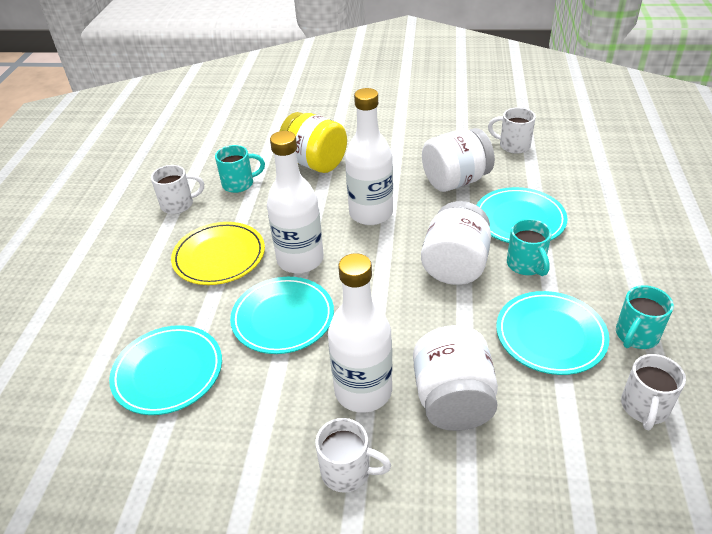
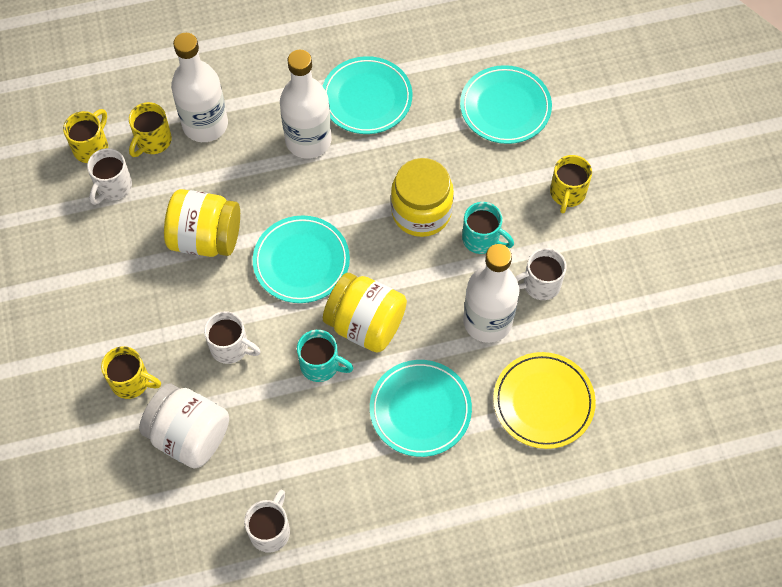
turquoise mug: 3 -> 2
white jar: 3 -> 1
yellow jar: 1 -> 3
yellow mug: 0 -> 4

